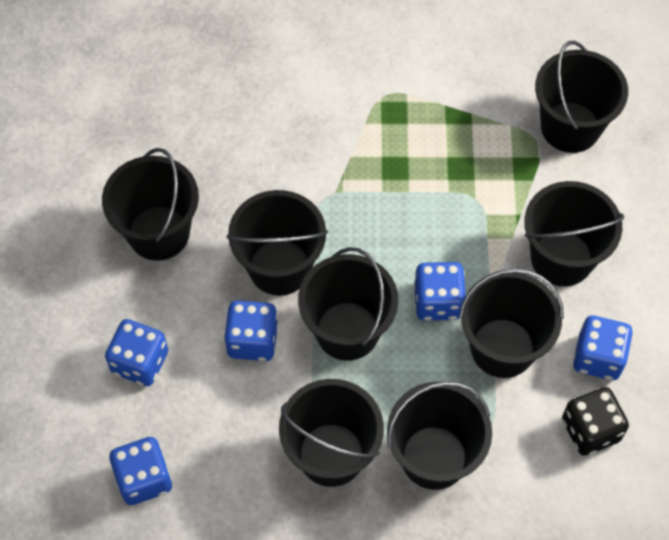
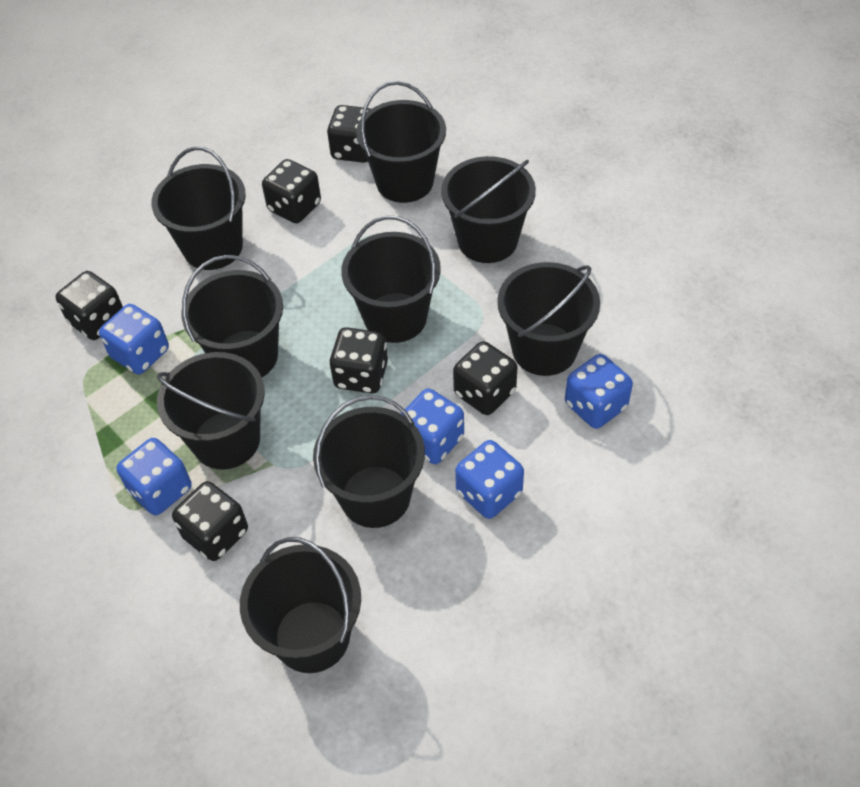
black bucket: 8 -> 9
black dice: 1 -> 6

